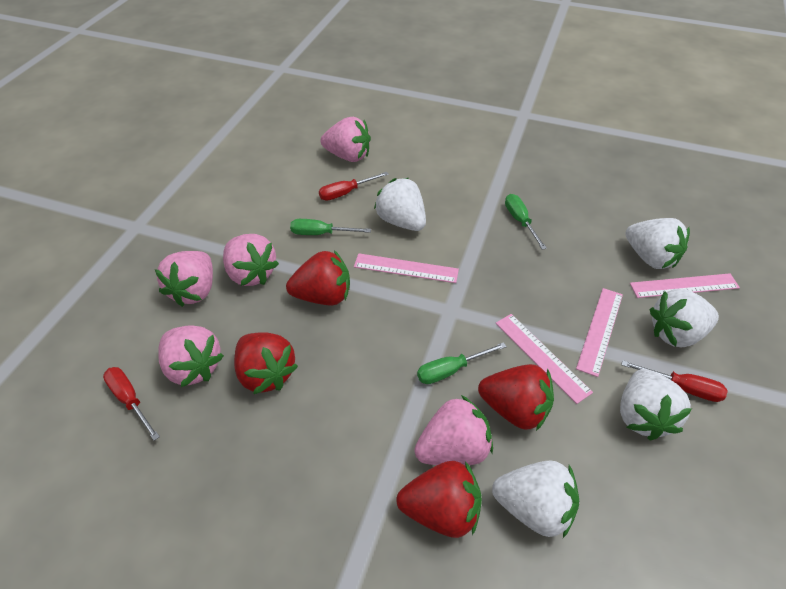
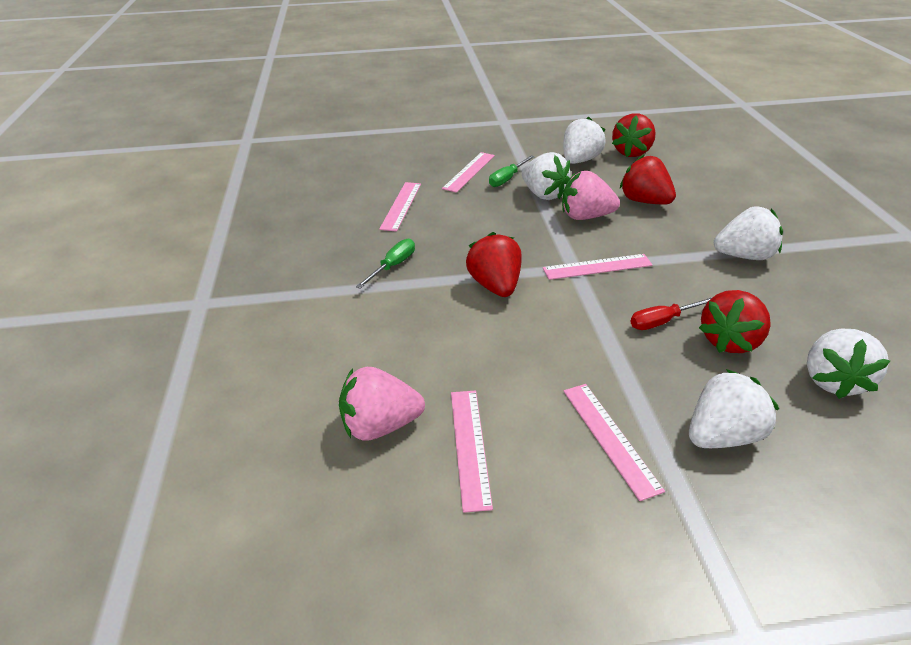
green screwdriver: 3 -> 2
pink ruler: 4 -> 5
pink strawberry: 5 -> 2
red screwdriver: 3 -> 1

